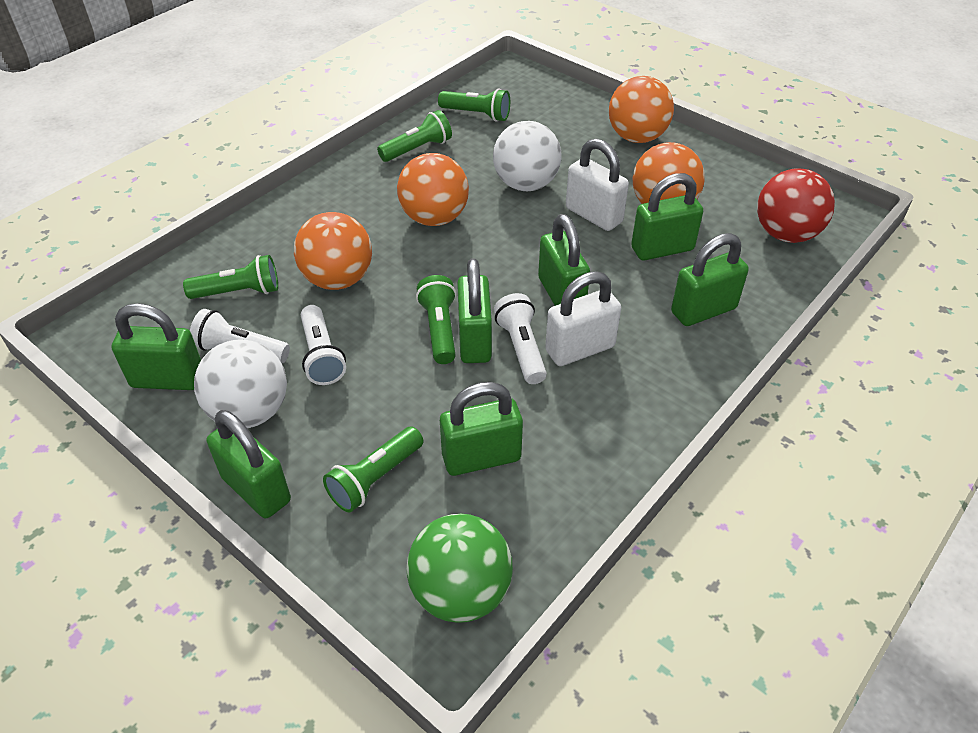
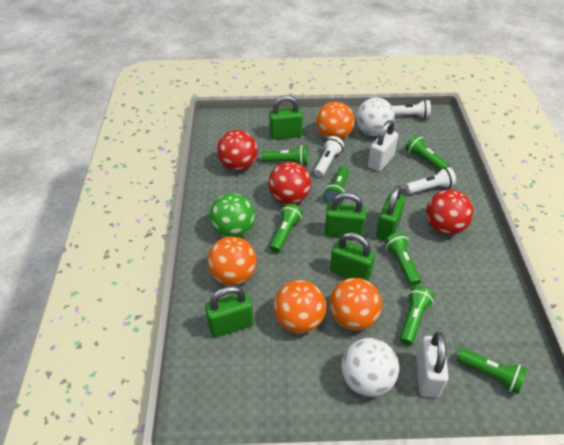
green flashlight: 5 -> 7
green padlock: 7 -> 5
red ball: 1 -> 3

